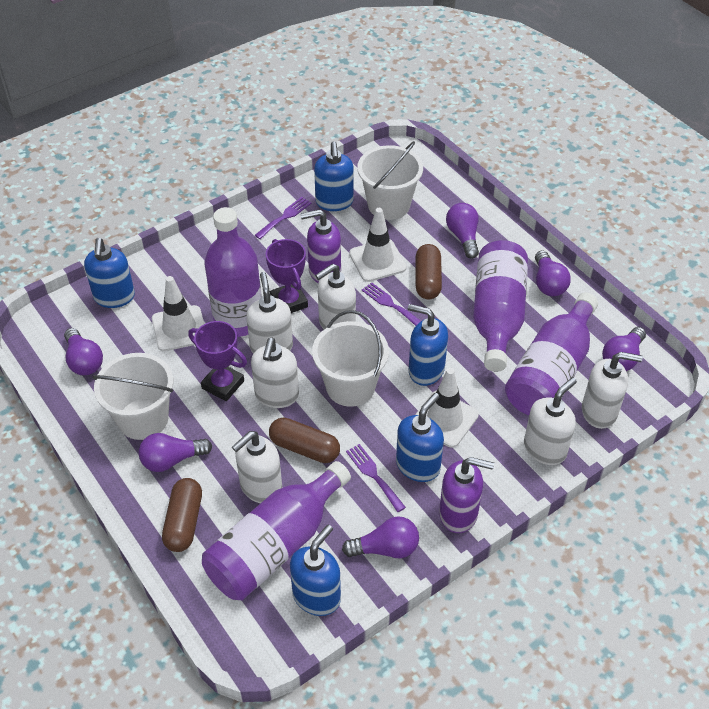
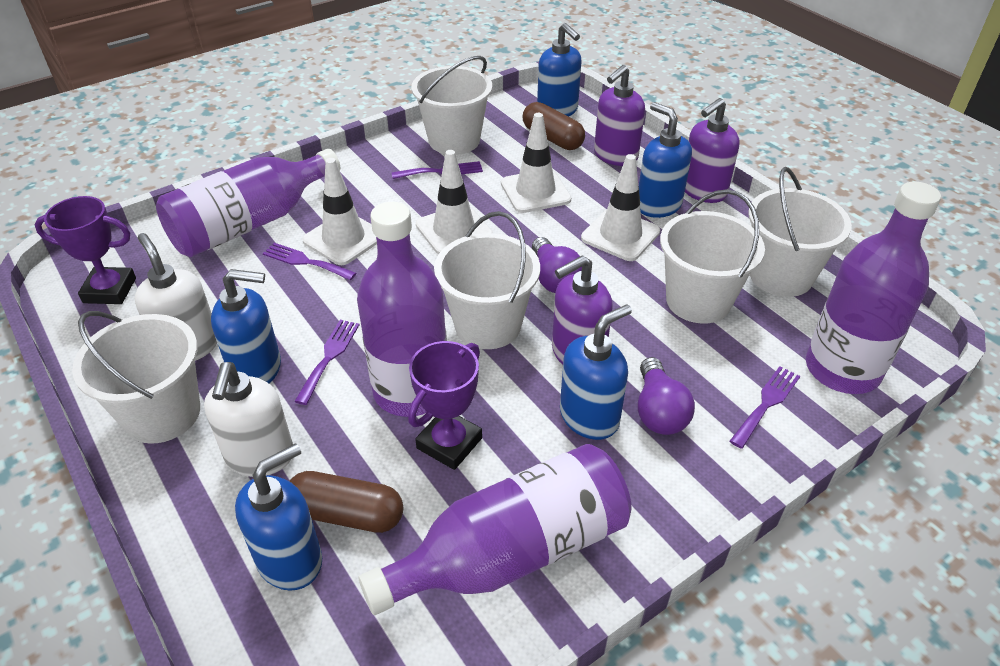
brown capsule: 3 -> 2
purple fork: 3 -> 4
purple light bulb: 6 -> 2
purple soap dispenser: 2 -> 3
white bucket: 3 -> 5
white soap dispenser: 6 -> 2
white traffic cone: 3 -> 4

